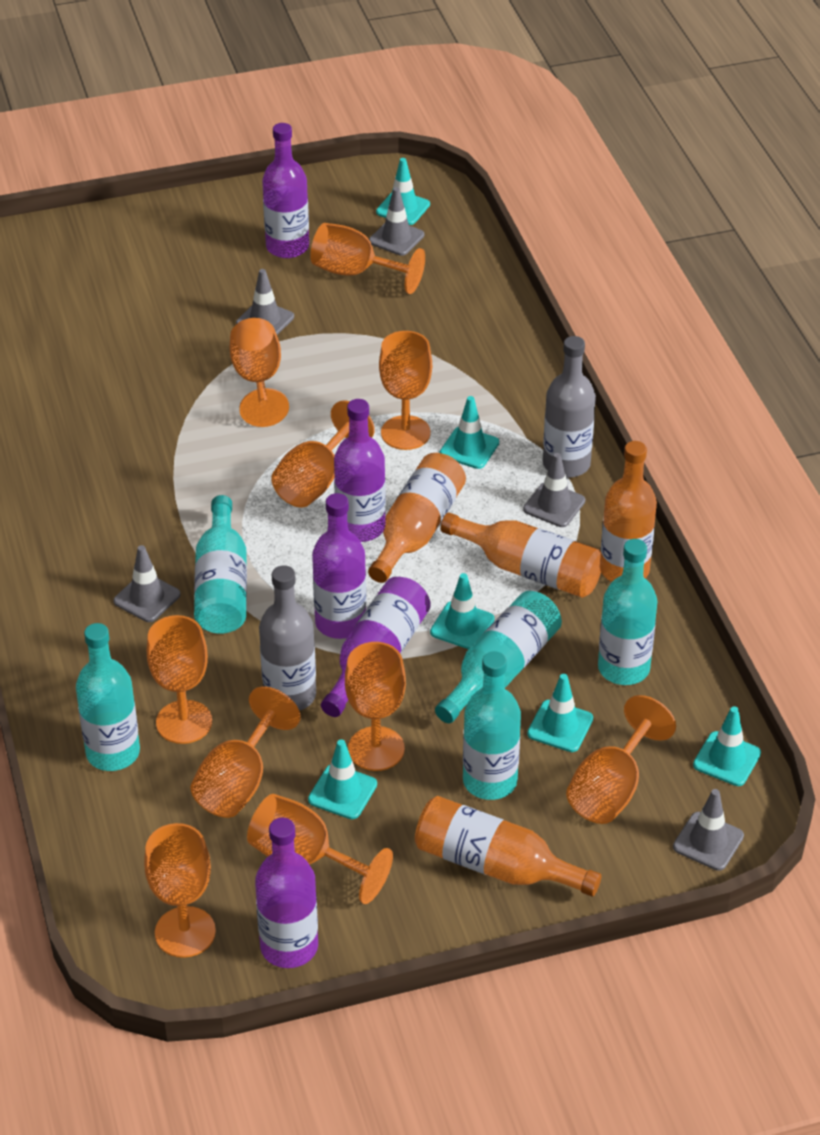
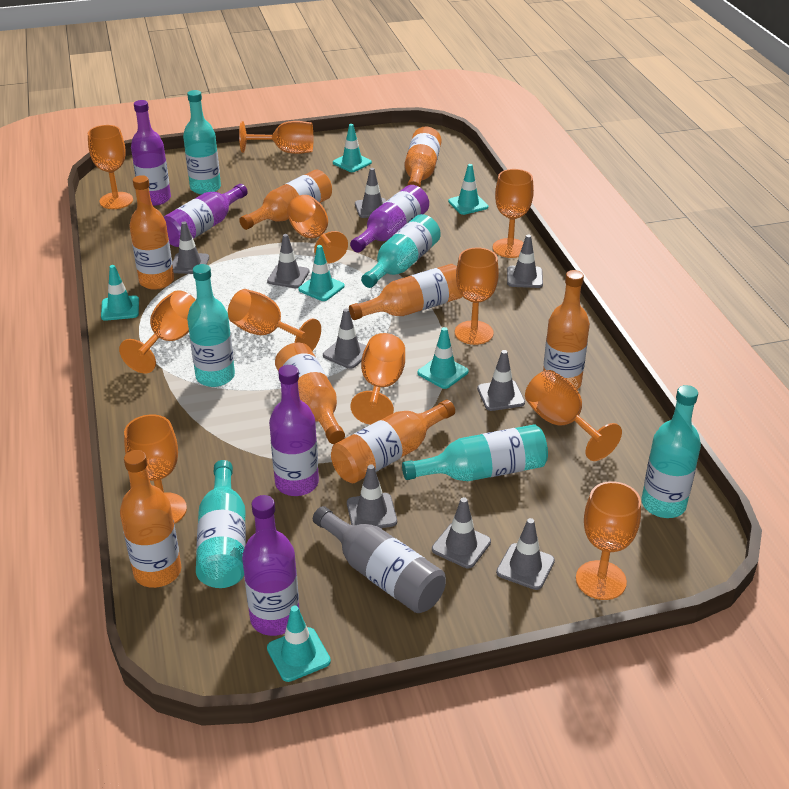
grey bottle: 2 -> 1
grey traffic cone: 5 -> 9
orange bottle: 4 -> 8
orange goblet: 10 -> 11
turquoise bottle: 5 -> 6

